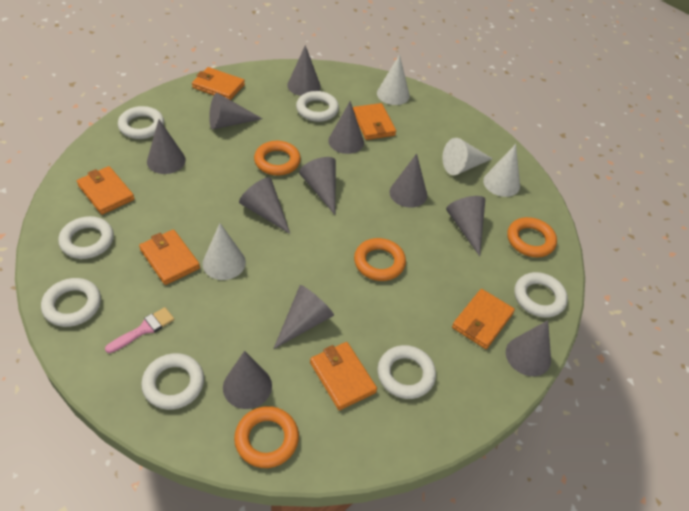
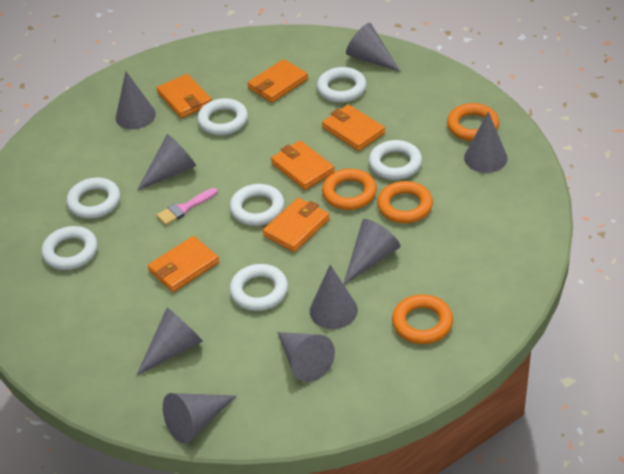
grey cone: 11 -> 9
white cone: 4 -> 0

